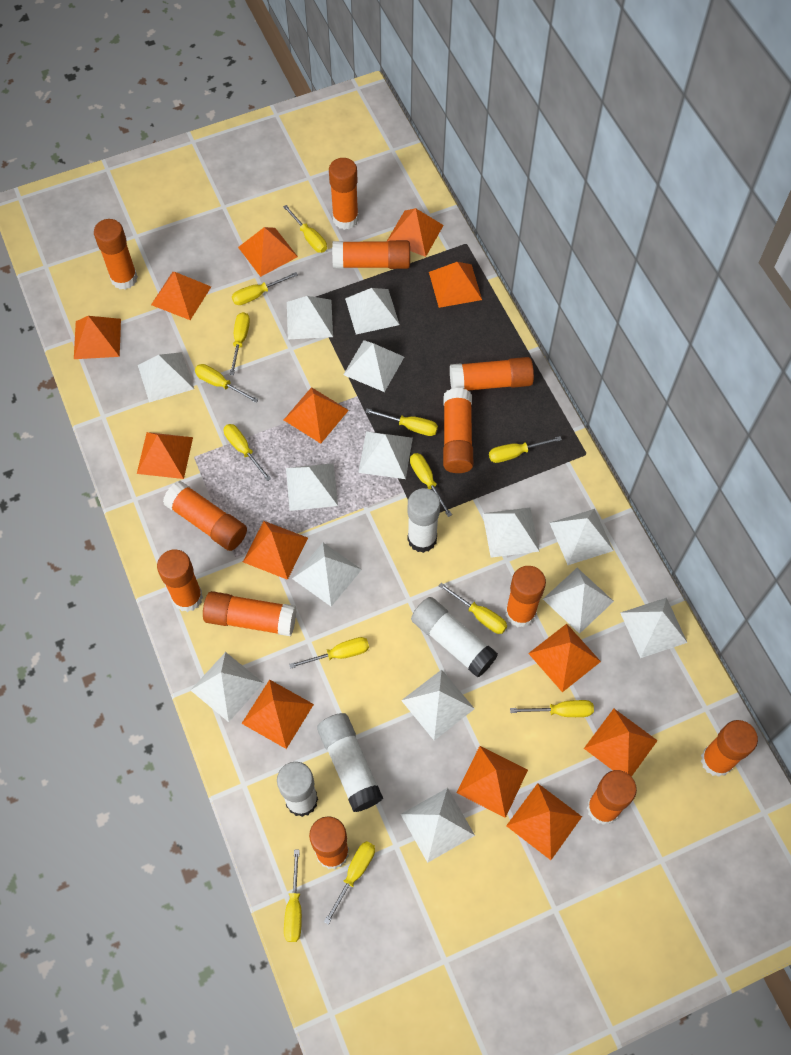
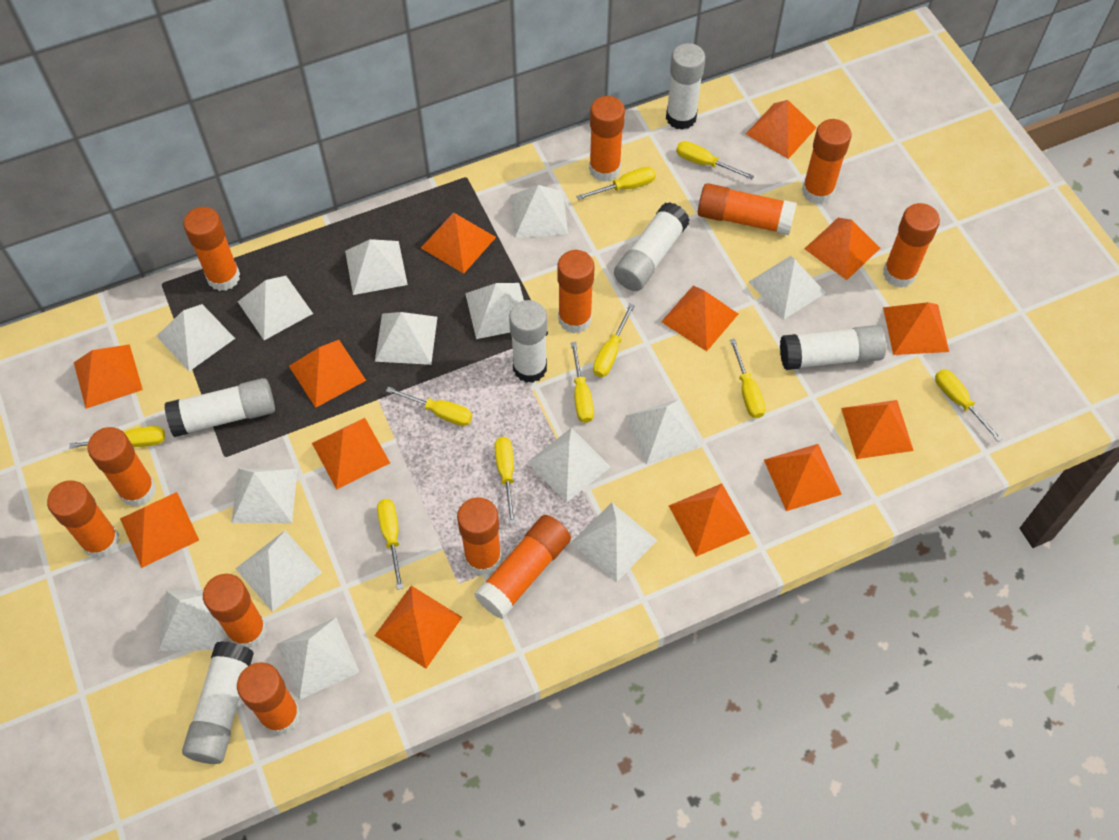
white glue stick: 4 -> 6
yellow screwdriver: 13 -> 10

